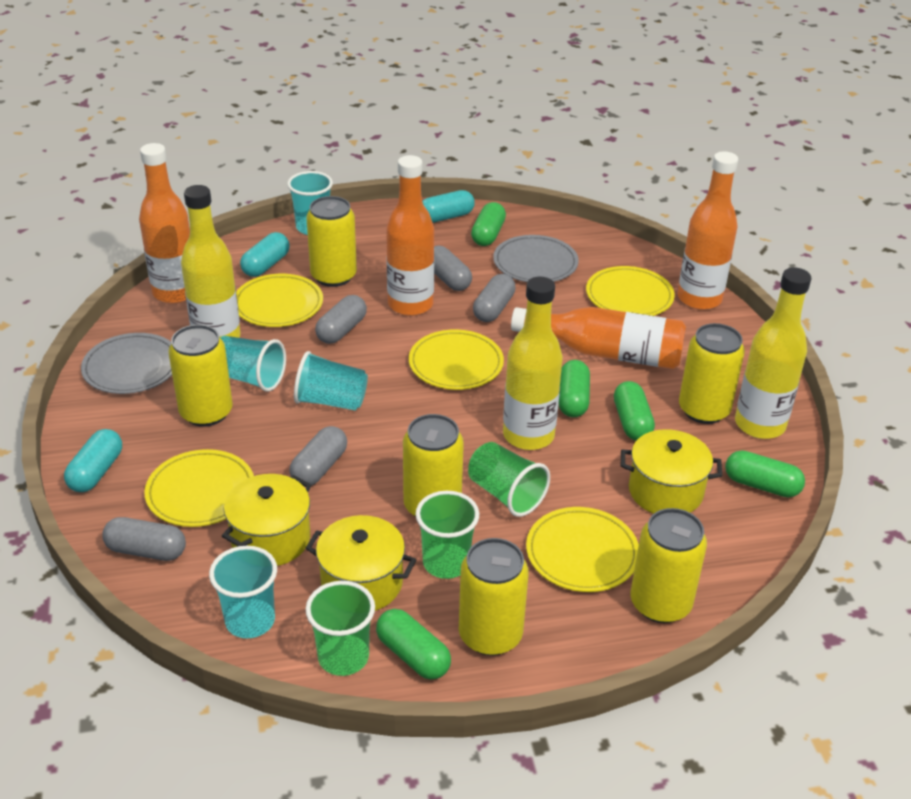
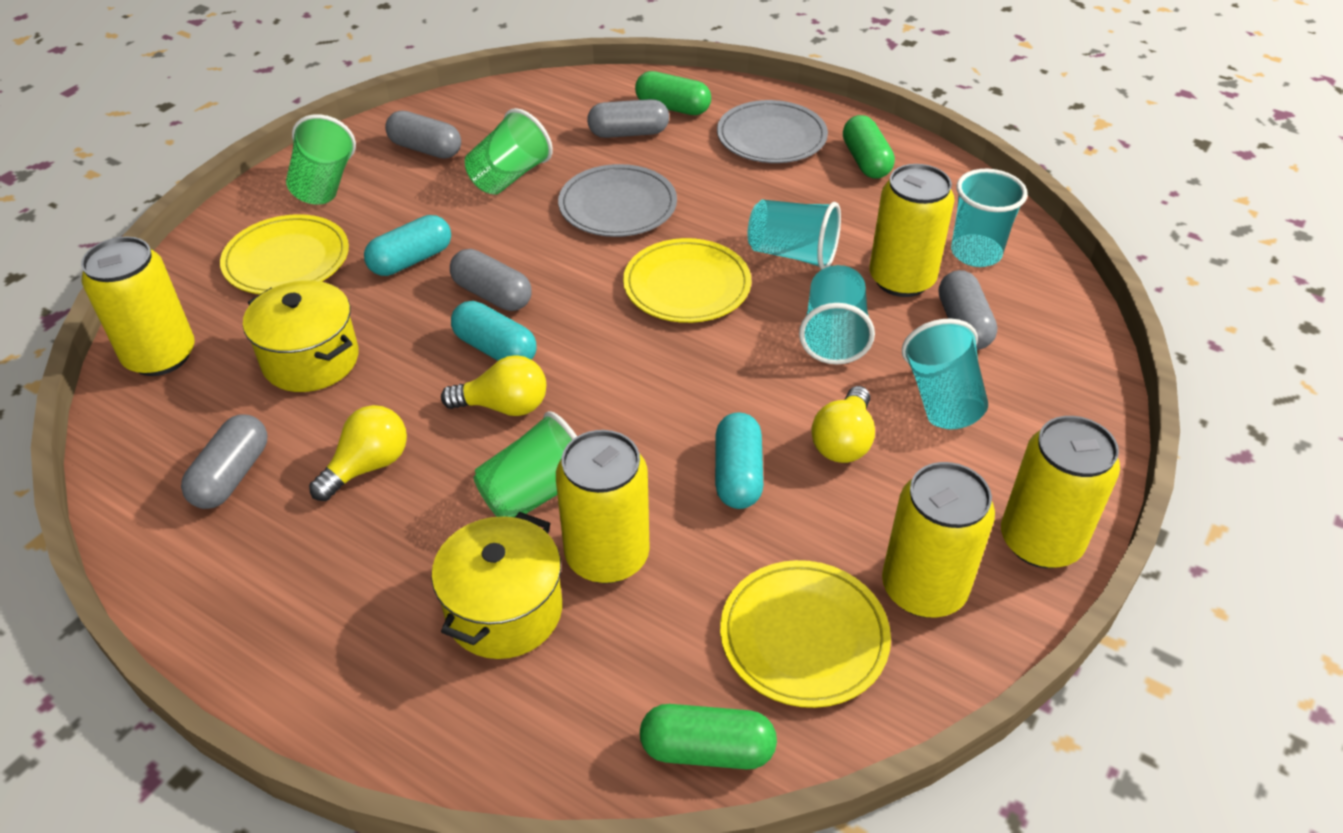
green capsule: 5 -> 3
orange bottle: 4 -> 0
yellow bottle: 3 -> 0
yellow can: 6 -> 5
yellow light bulb: 0 -> 3
yellow plate: 5 -> 3
yellow pot: 3 -> 2

